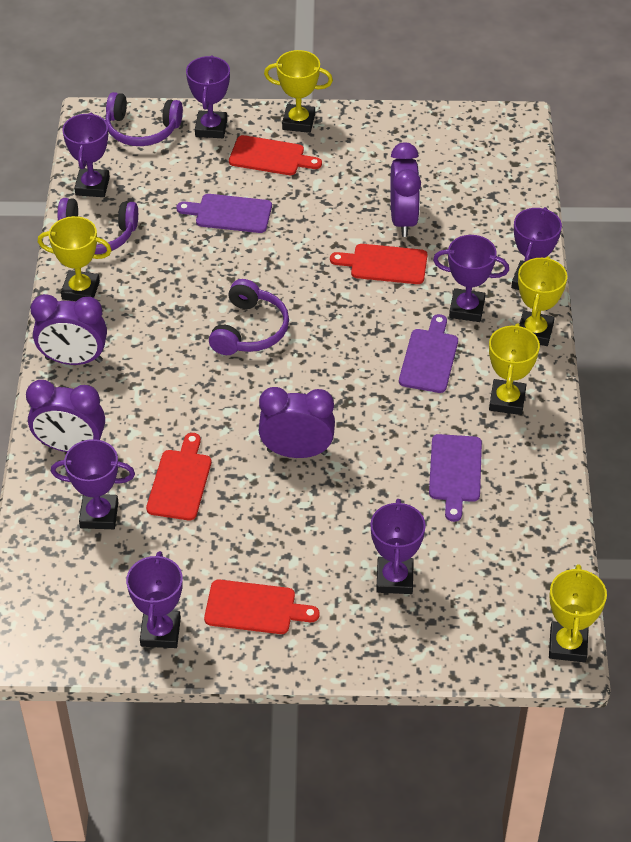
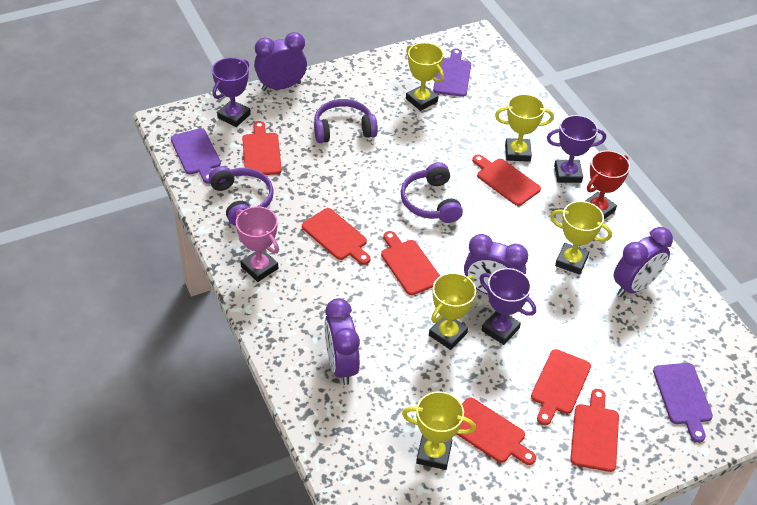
pink trophy: 0 -> 1
purple trophy: 7 -> 3
red cutting board: 4 -> 7
red trophy: 0 -> 1

